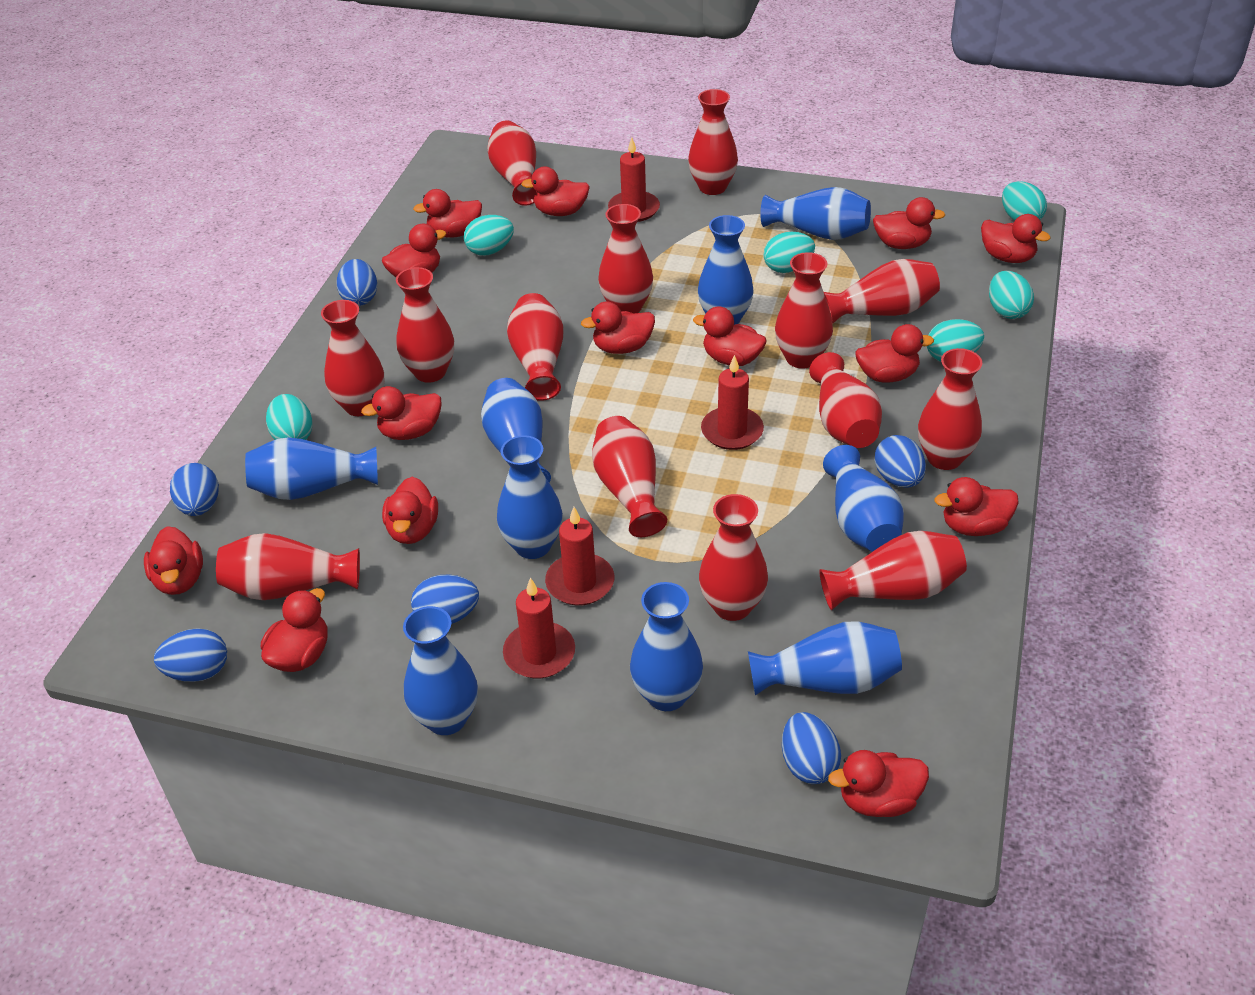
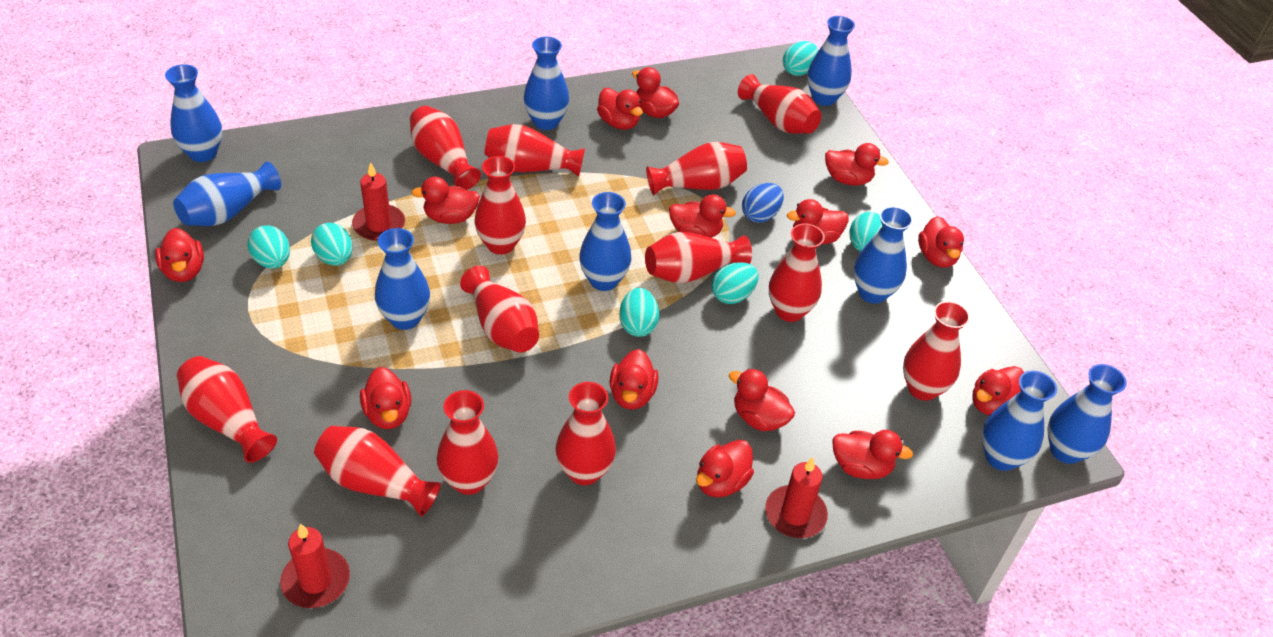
blue egg: 6 -> 1
red candle: 4 -> 3
red vase: 14 -> 13

